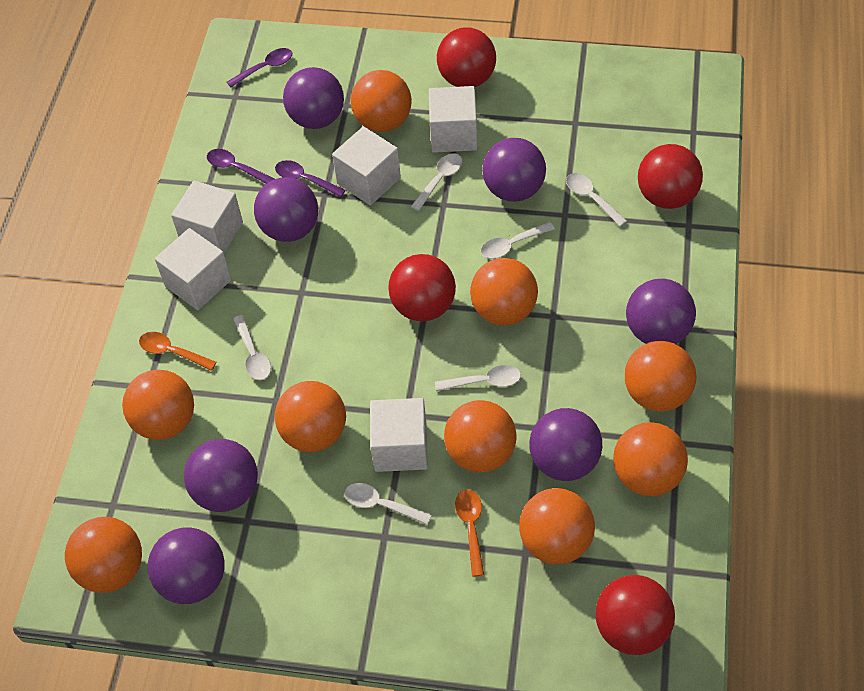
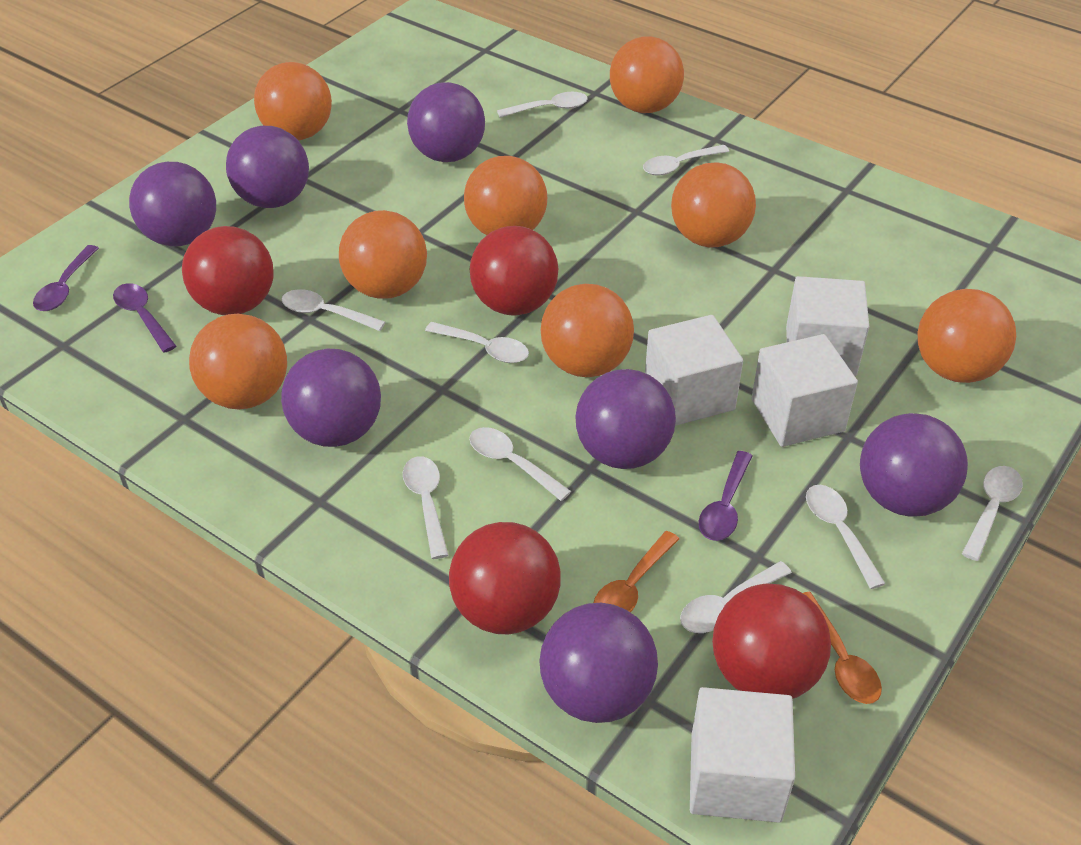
orange ball: 9 -> 8
white cube: 5 -> 4
white spoon: 6 -> 9

